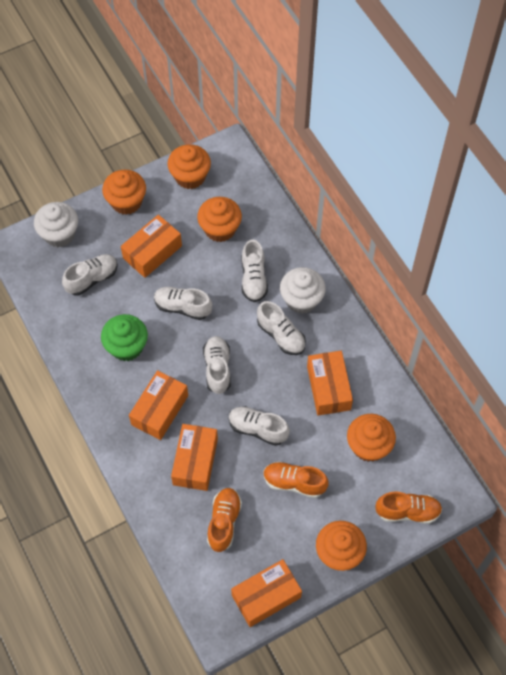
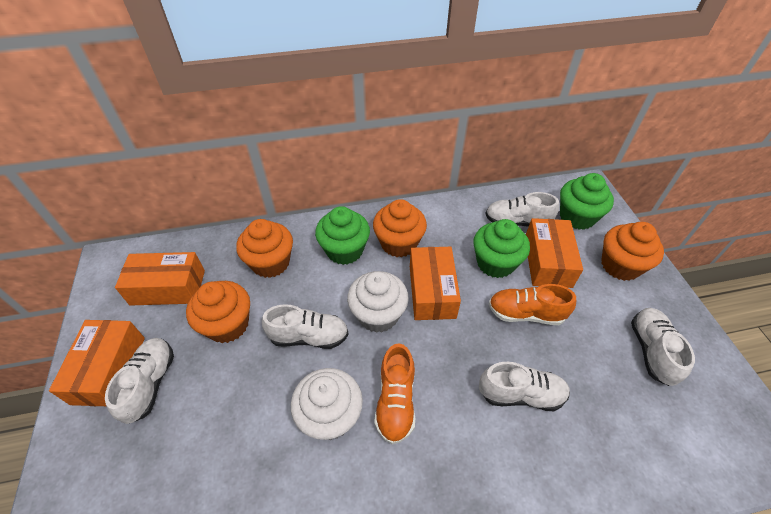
green cupcake: 1 -> 3
orange box: 5 -> 4
orange cupcake: 5 -> 4
orange shoe: 3 -> 2
white shoe: 6 -> 5

